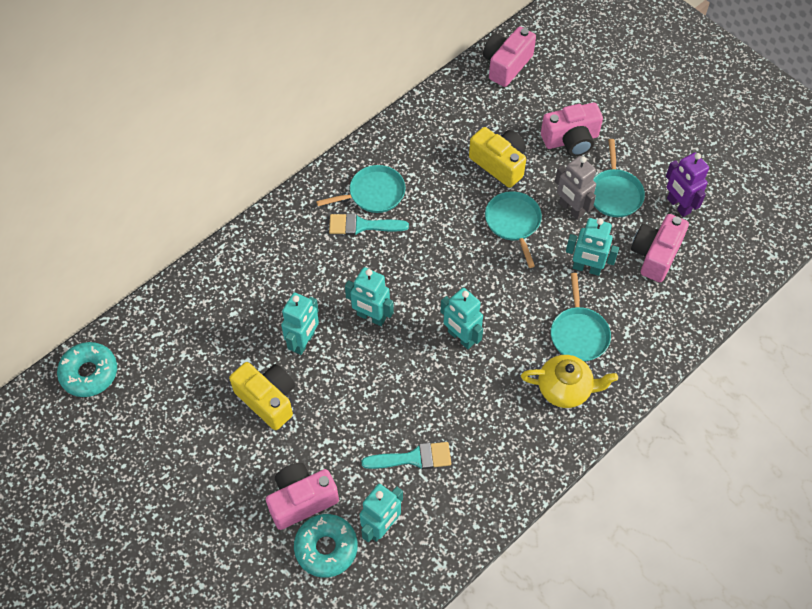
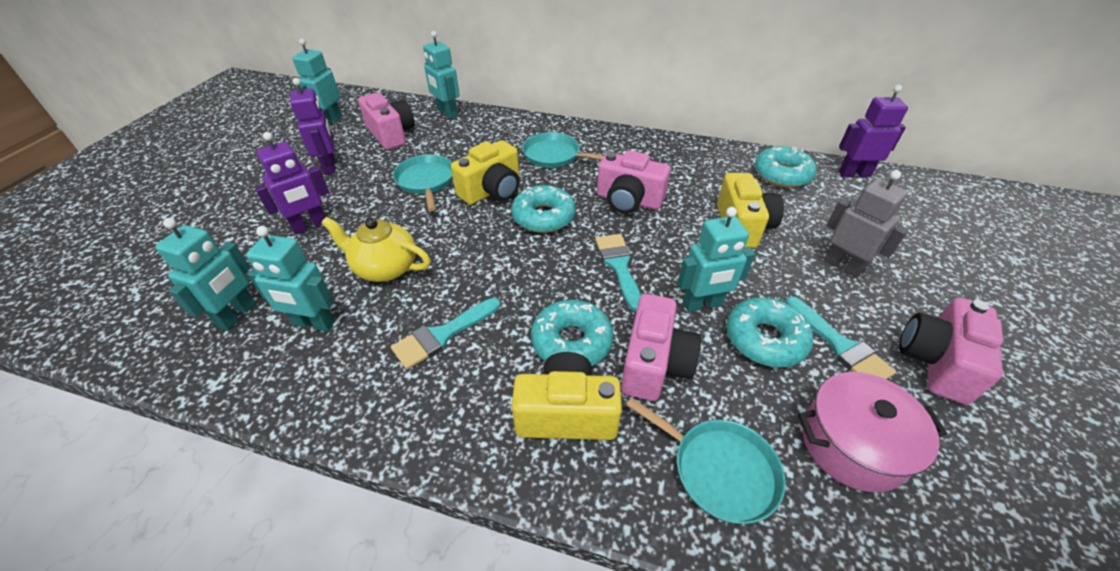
pink pot: 0 -> 1
purple robot: 1 -> 3
turquoise brush: 2 -> 3
turquoise donut: 2 -> 4
turquoise pan: 4 -> 3
yellow camera: 2 -> 3

